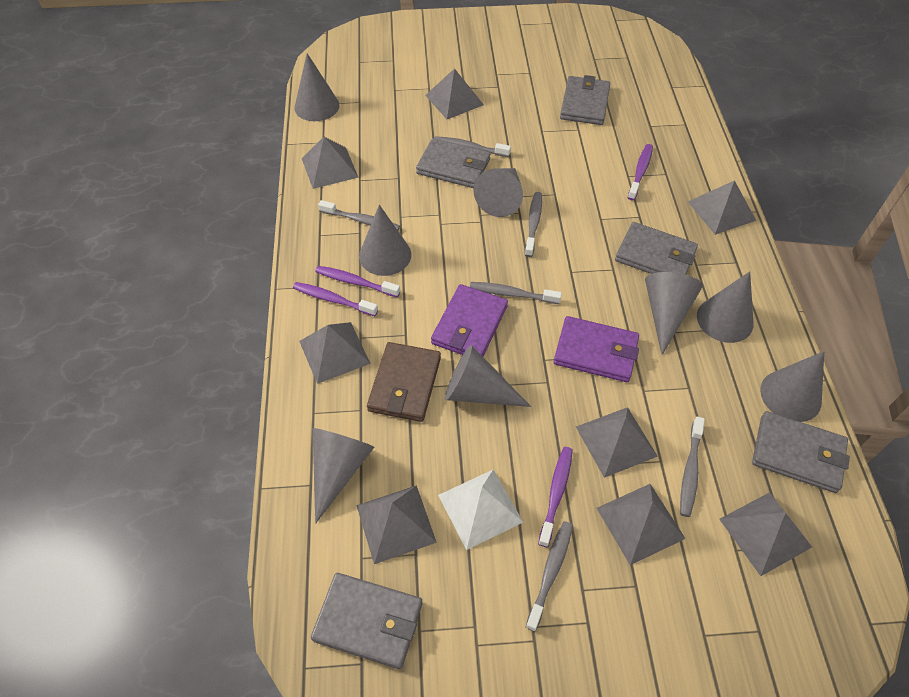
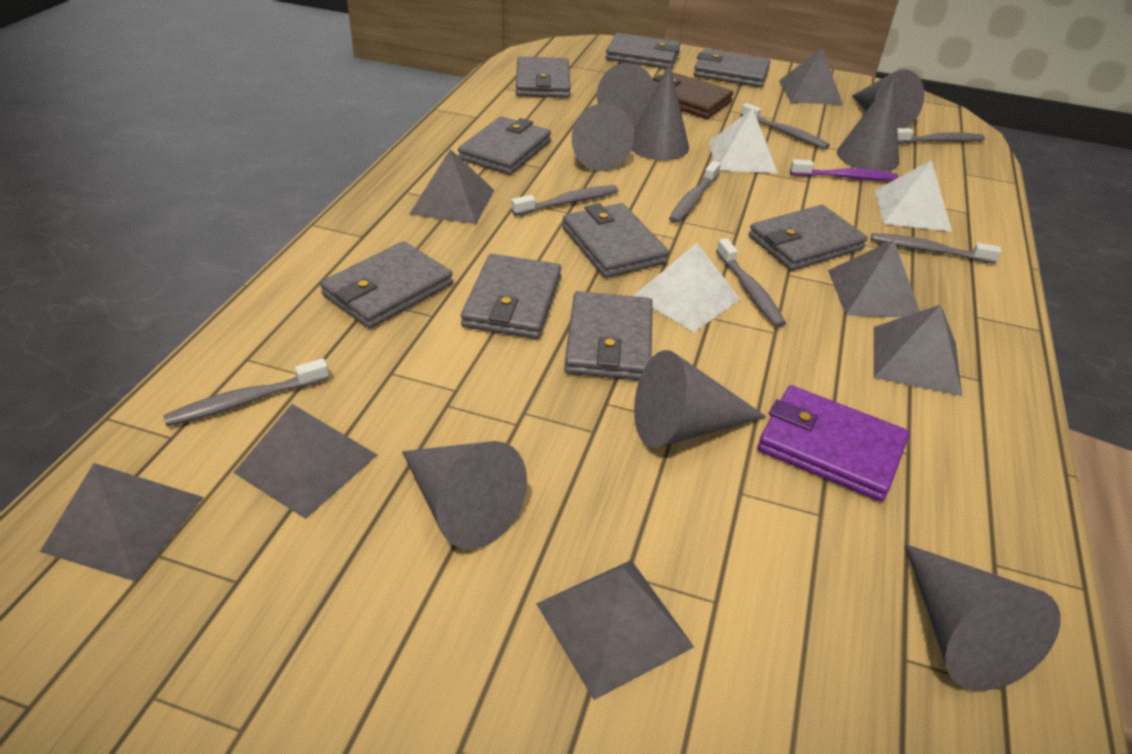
grey pyramid: 8 -> 7
grey toothbrush: 6 -> 7
grey wallet: 5 -> 9
purple toothbrush: 4 -> 1
purple wallet: 2 -> 1
white pyramid: 1 -> 3

